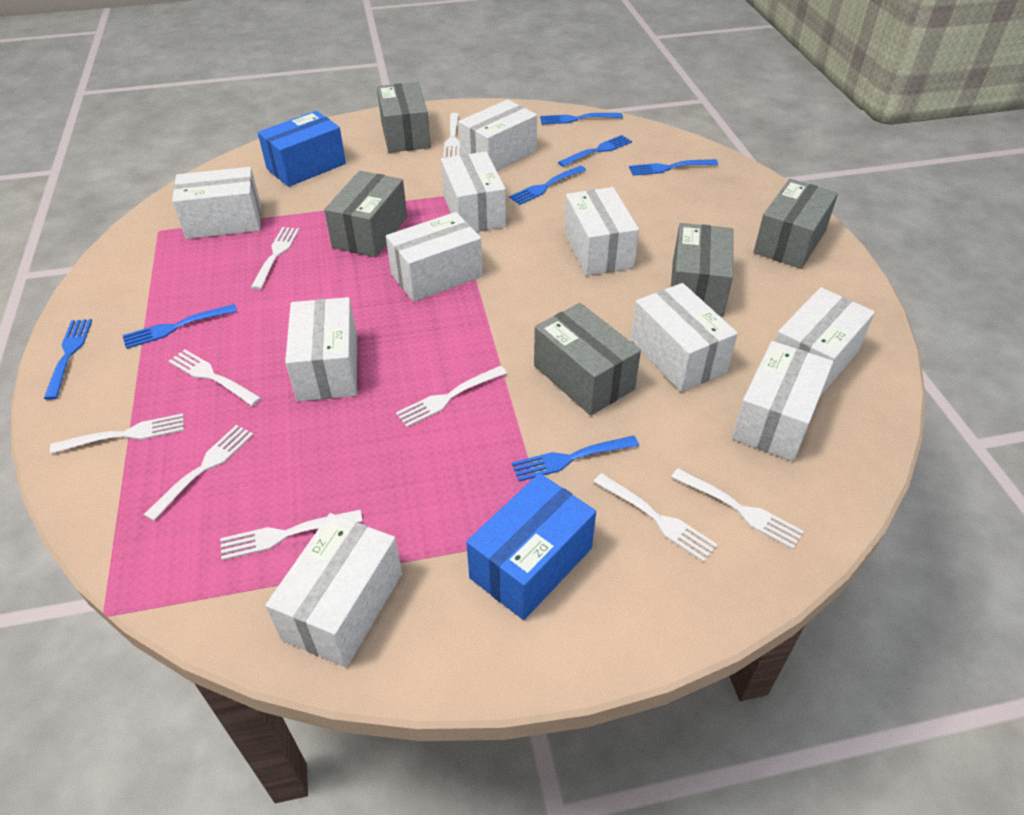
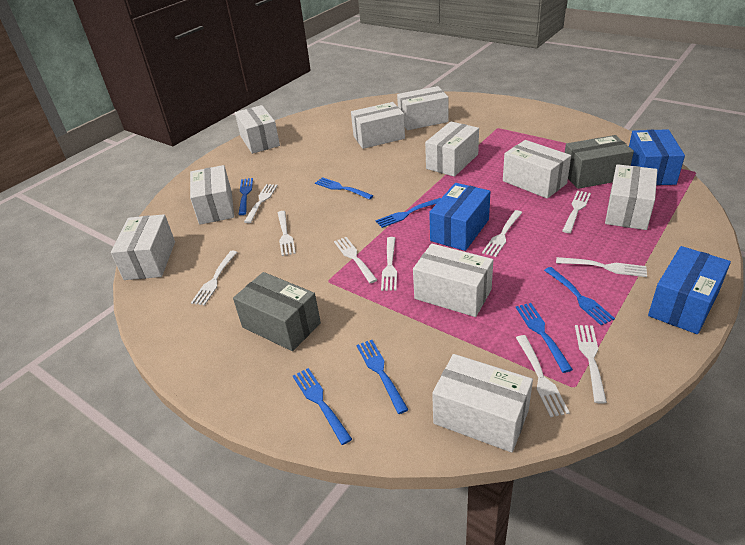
blue box: 2 -> 3
grey box: 5 -> 2
white fork: 9 -> 10

